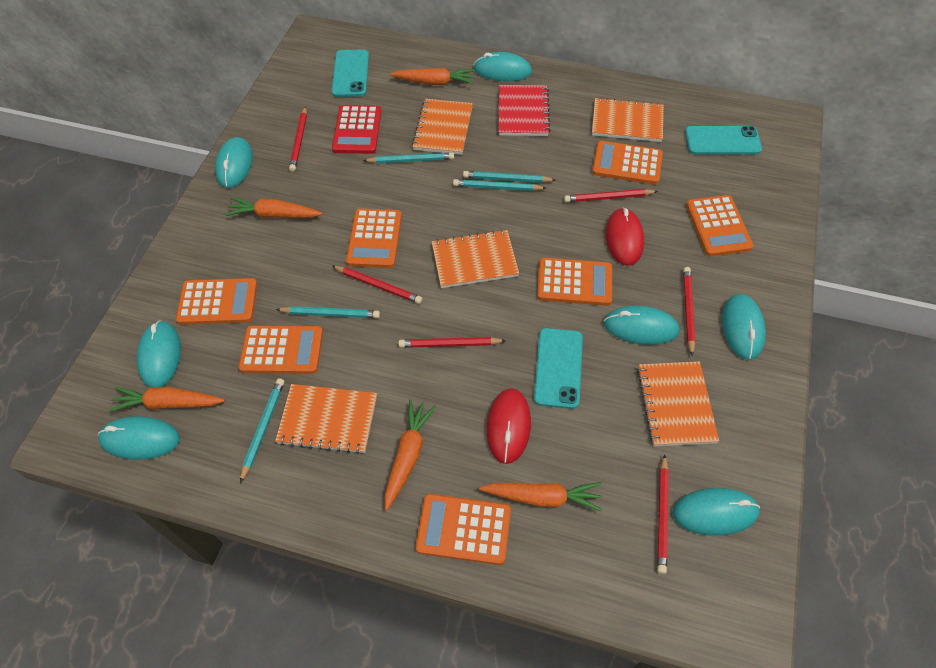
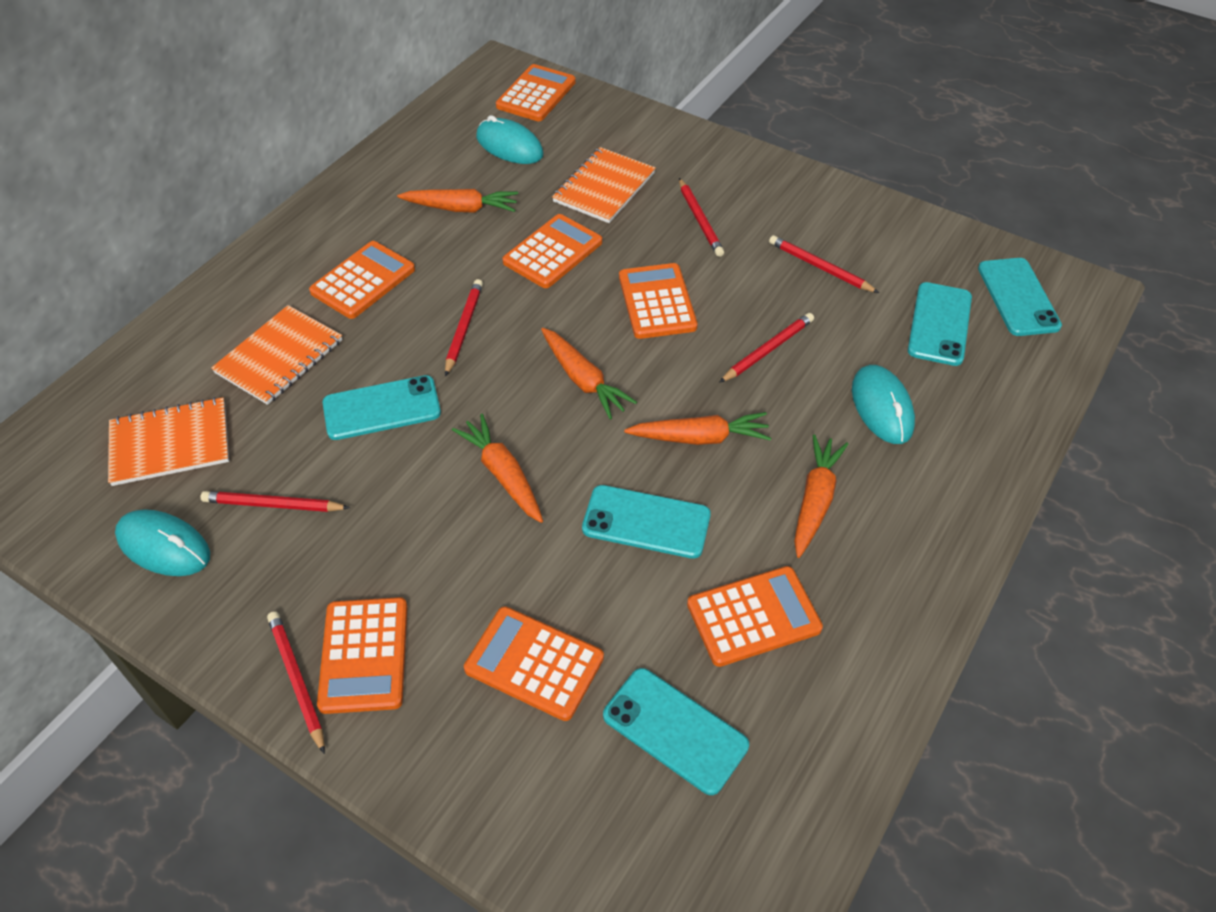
orange notebook: 5 -> 3
red calculator: 1 -> 0
red mouse: 2 -> 0
red notebook: 1 -> 0
turquoise mouse: 7 -> 3
turquoise pencil: 5 -> 0
turquoise phone: 3 -> 5

